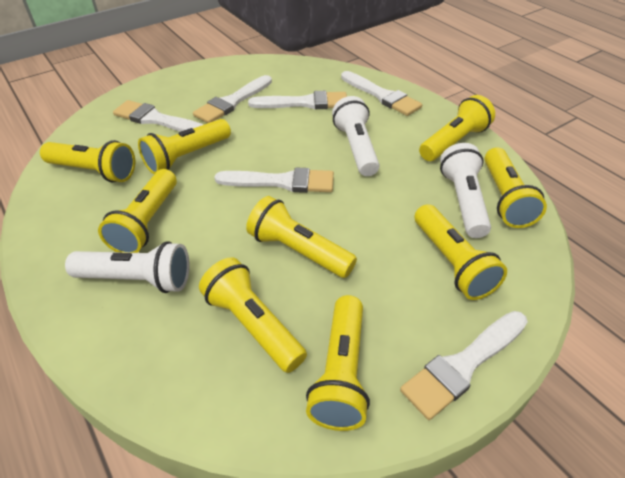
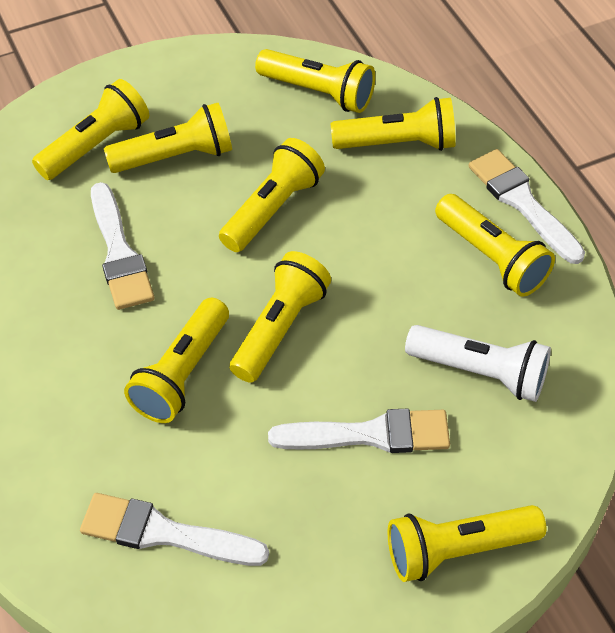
white brush: 6 -> 4
white flashlight: 3 -> 1

